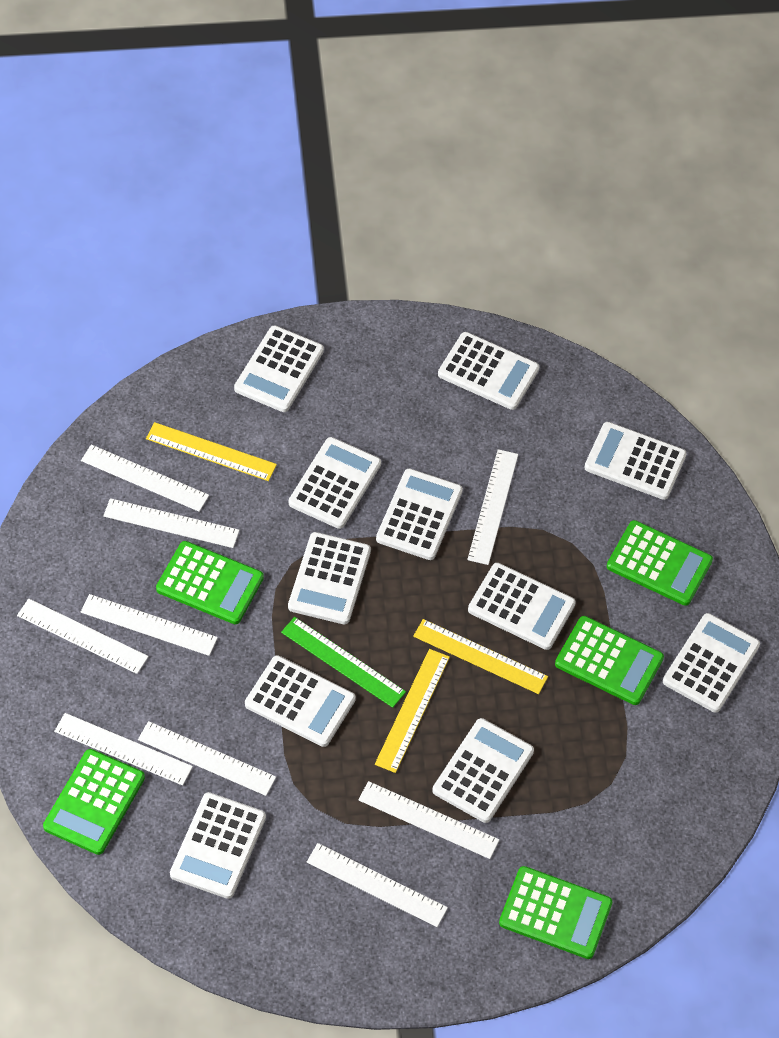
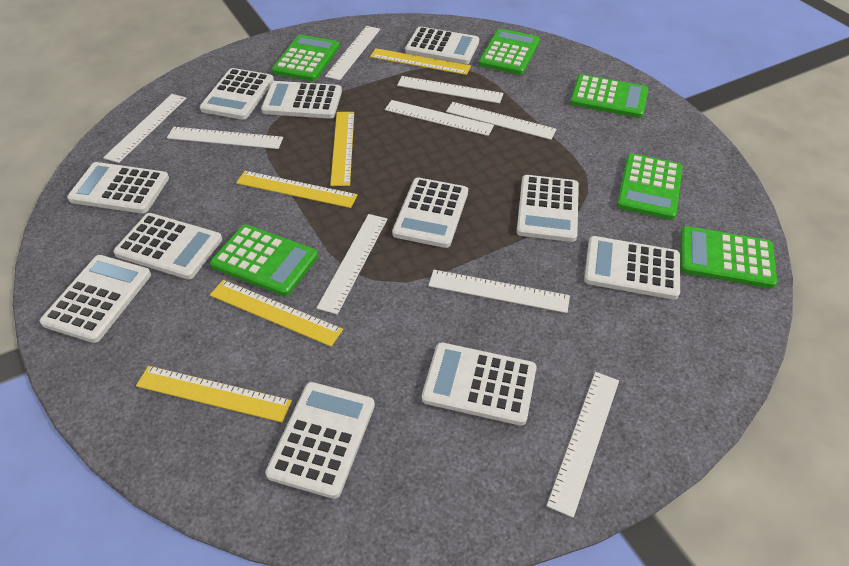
green calculator: 5 -> 6
green ruler: 1 -> 0
yellow ruler: 3 -> 5

